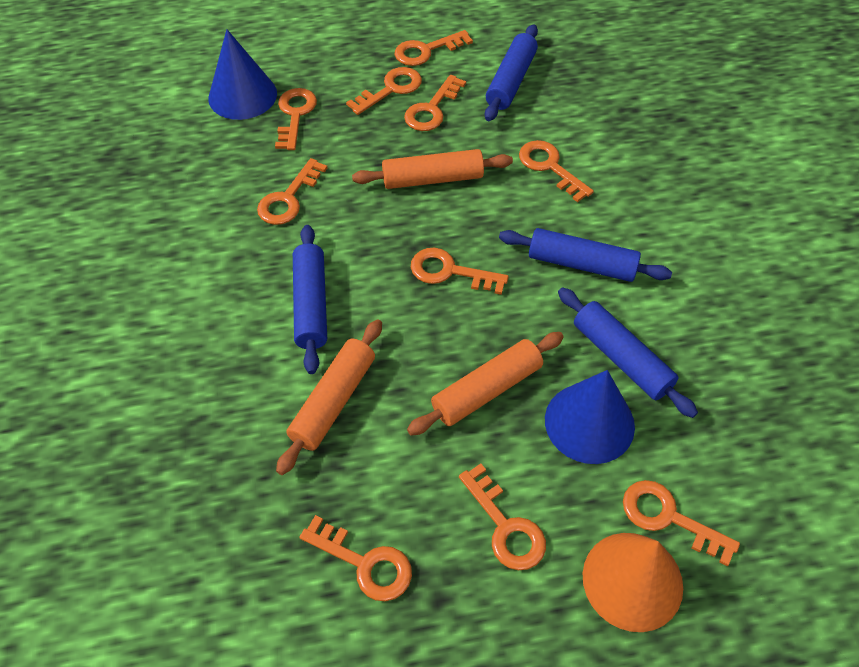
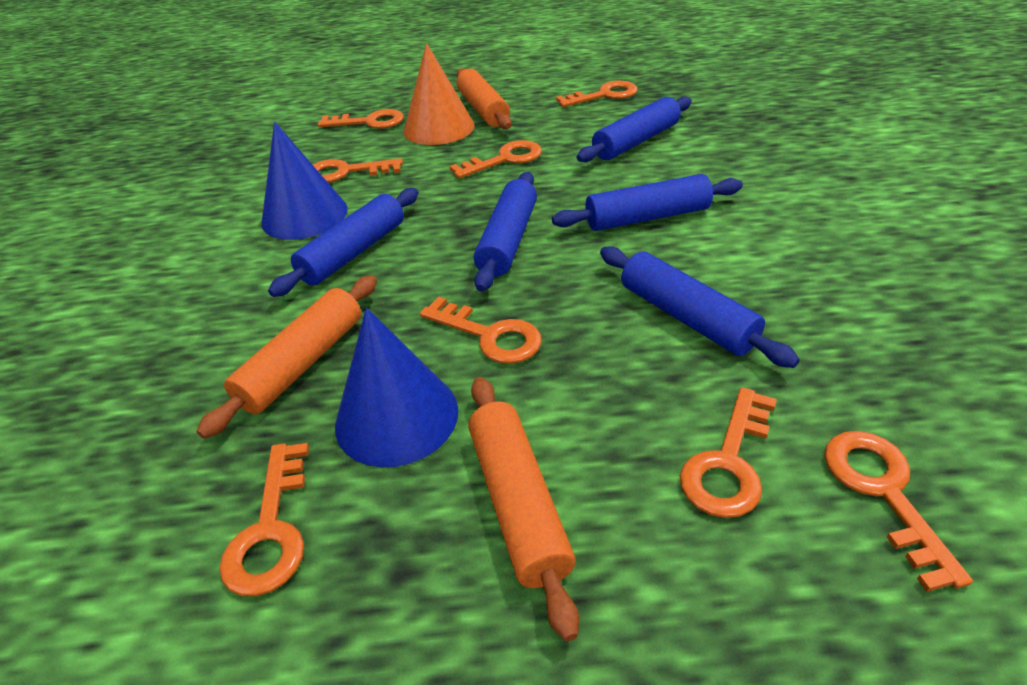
blue rolling pin: 4 -> 5
orange key: 10 -> 8

